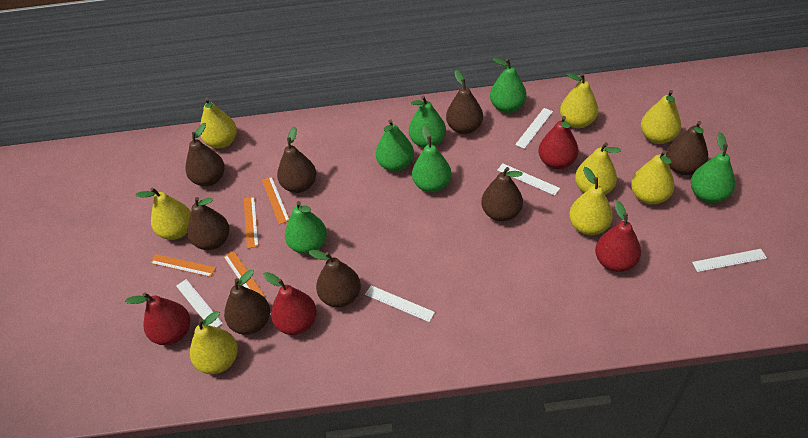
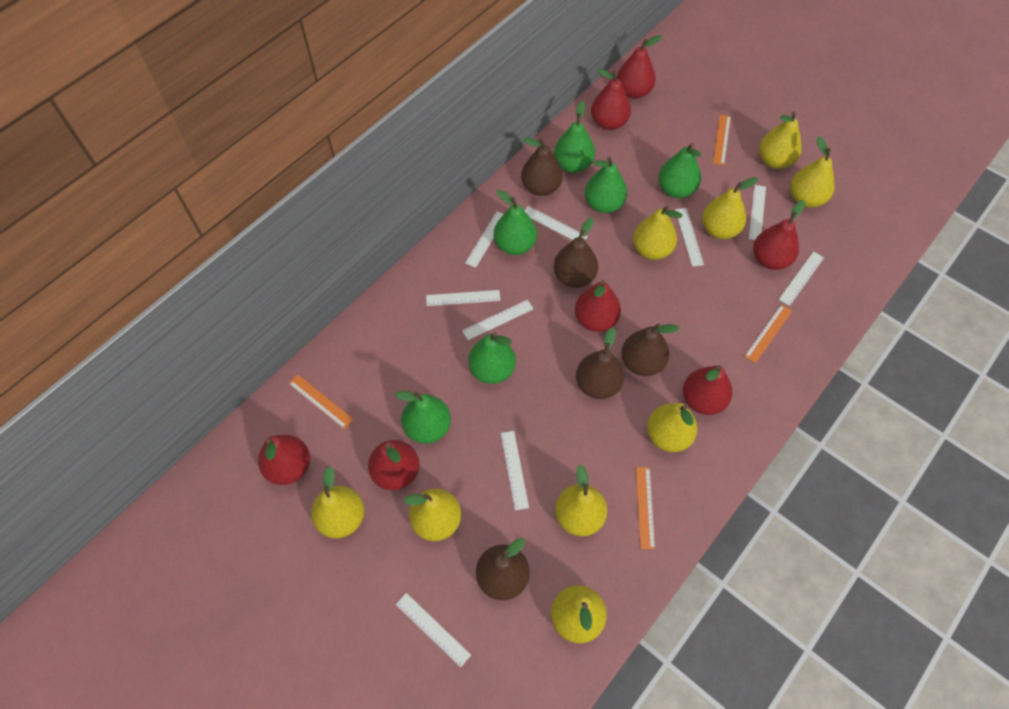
brown pear: 8 -> 5
red pear: 4 -> 7
white ruler: 5 -> 9
yellow pear: 8 -> 9

